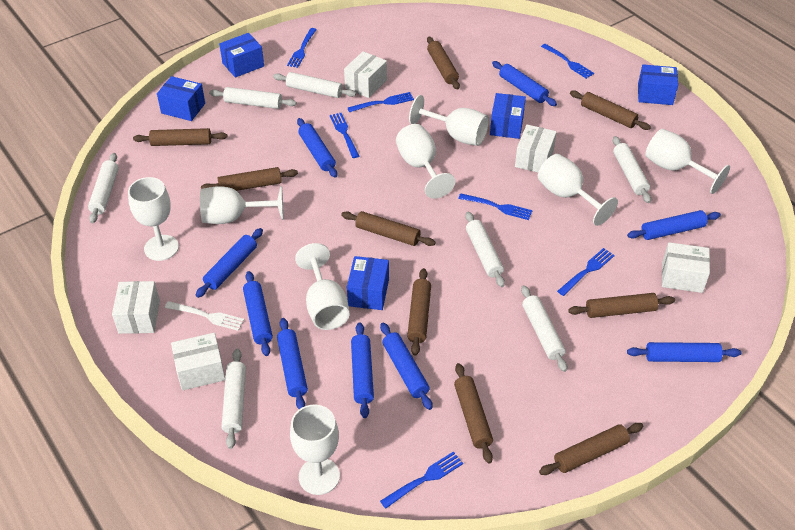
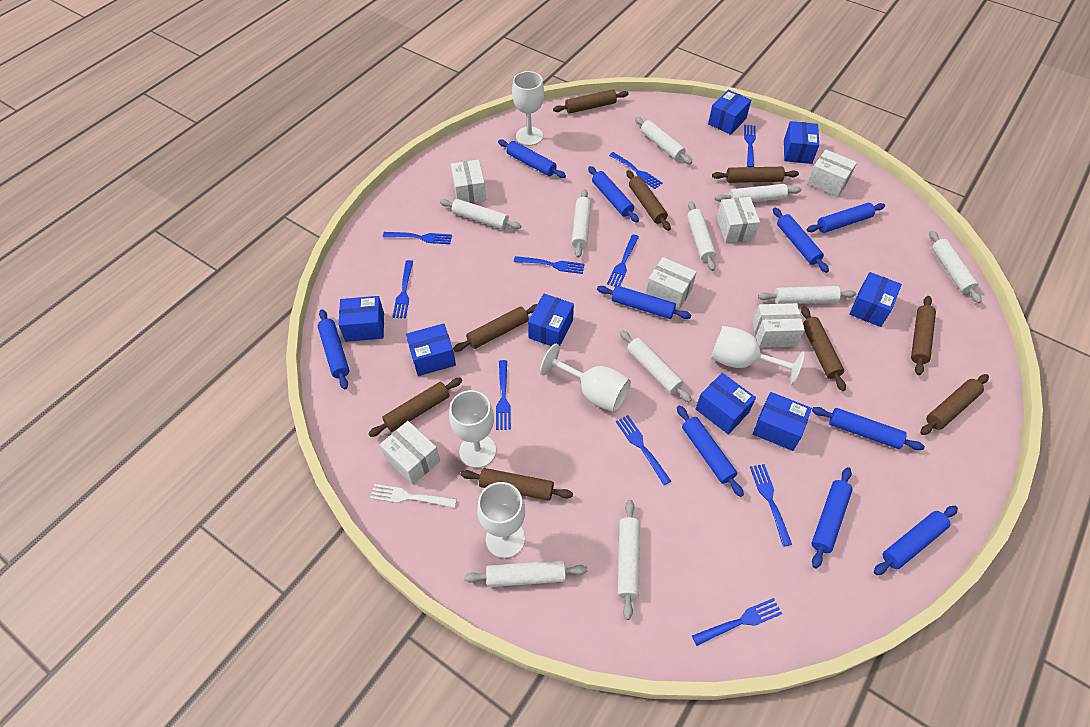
blue box: 5 -> 8
blue fork: 7 -> 10
blue rolling pin: 9 -> 10
white box: 5 -> 6
white goblet: 8 -> 5
white rolling pin: 7 -> 10

